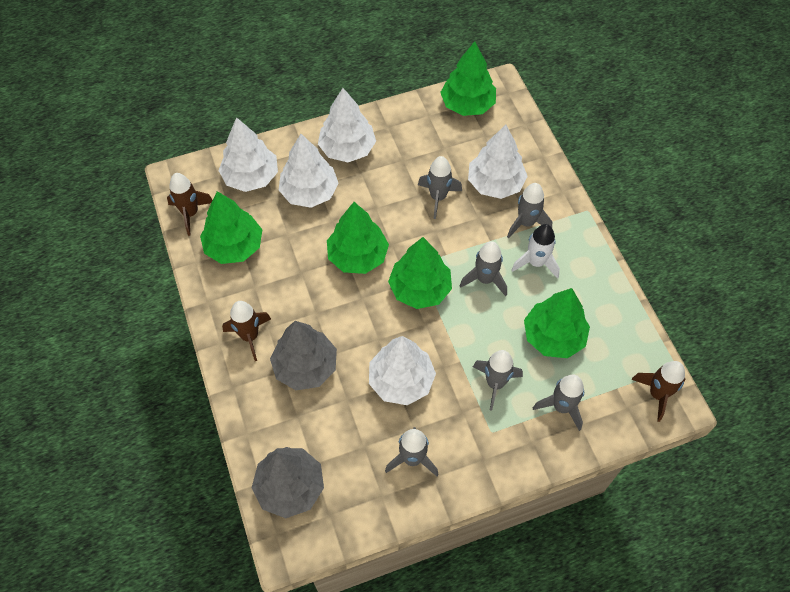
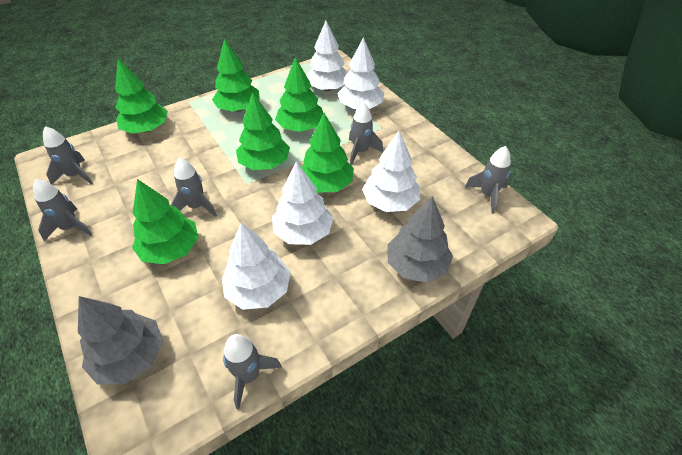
brown rocket: 3 -> 0
green tree: 5 -> 6
white rocket: 1 -> 0

